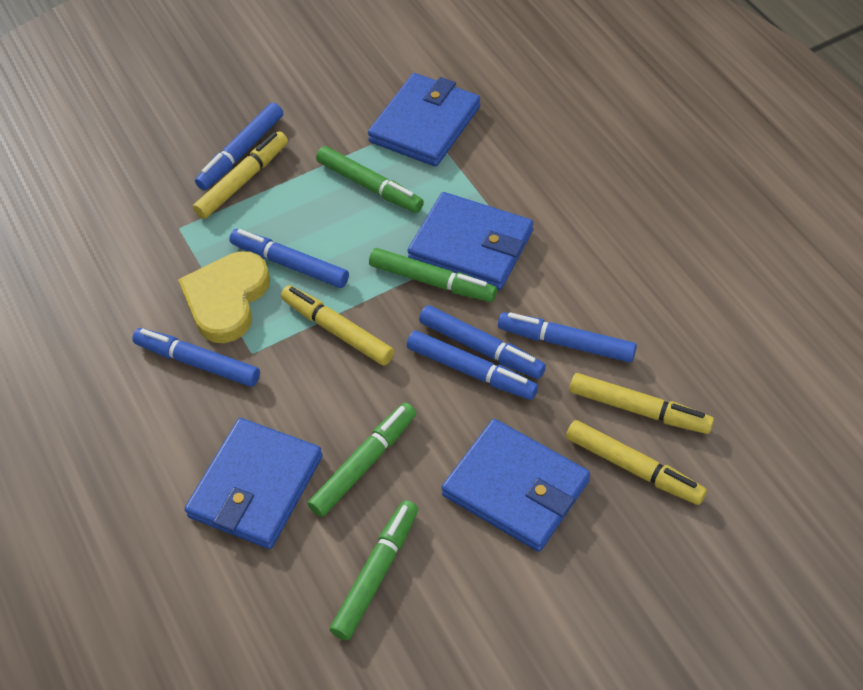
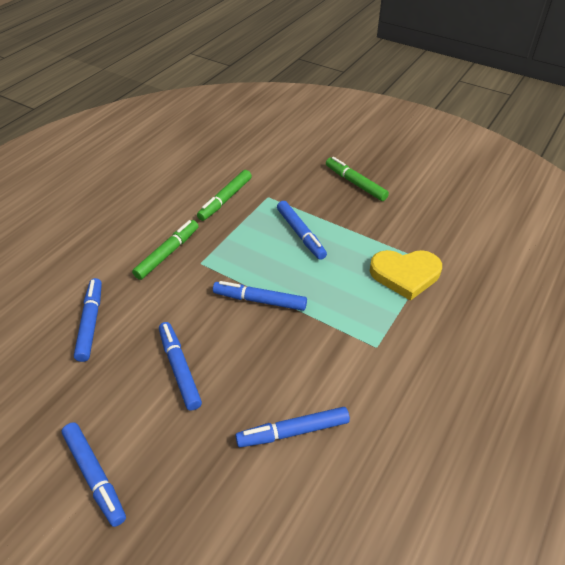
blue wallet: 4 -> 0
green marker: 4 -> 3
yellow marker: 4 -> 0

